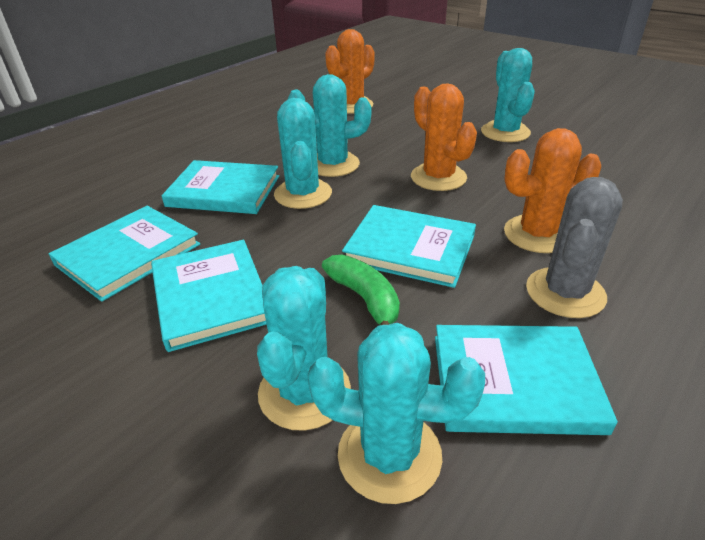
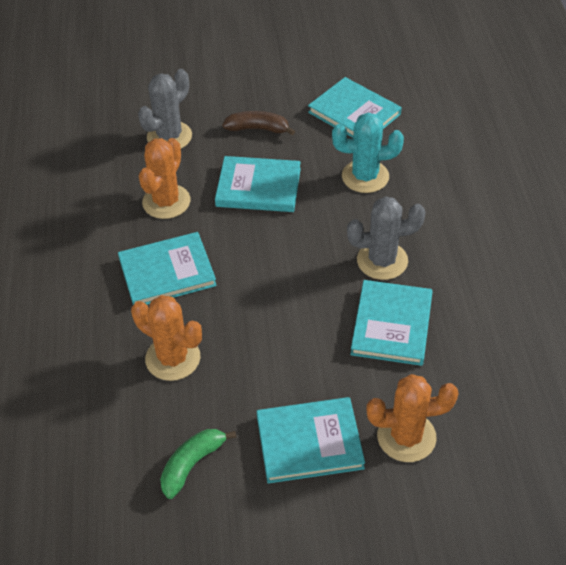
brown banana: 0 -> 1
grey cactus: 1 -> 2
turquoise cactus: 5 -> 1

